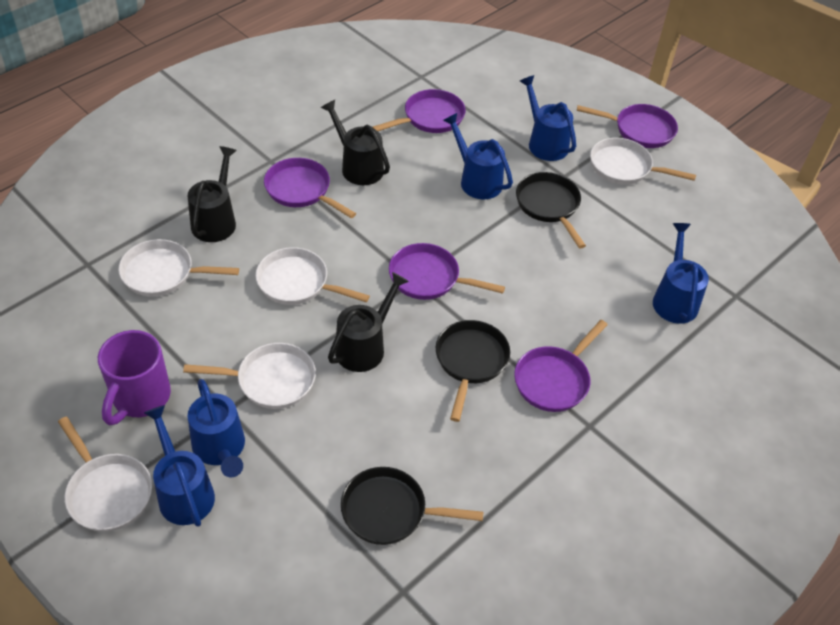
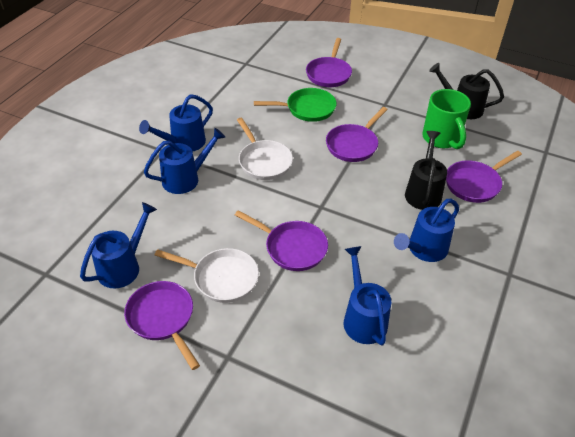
black pan: 3 -> 0
black watering can: 3 -> 2
green mug: 0 -> 1
green pan: 0 -> 1
purple mug: 1 -> 0
white pan: 5 -> 2

